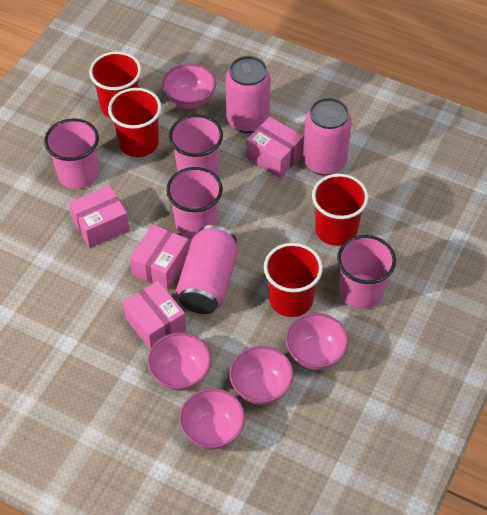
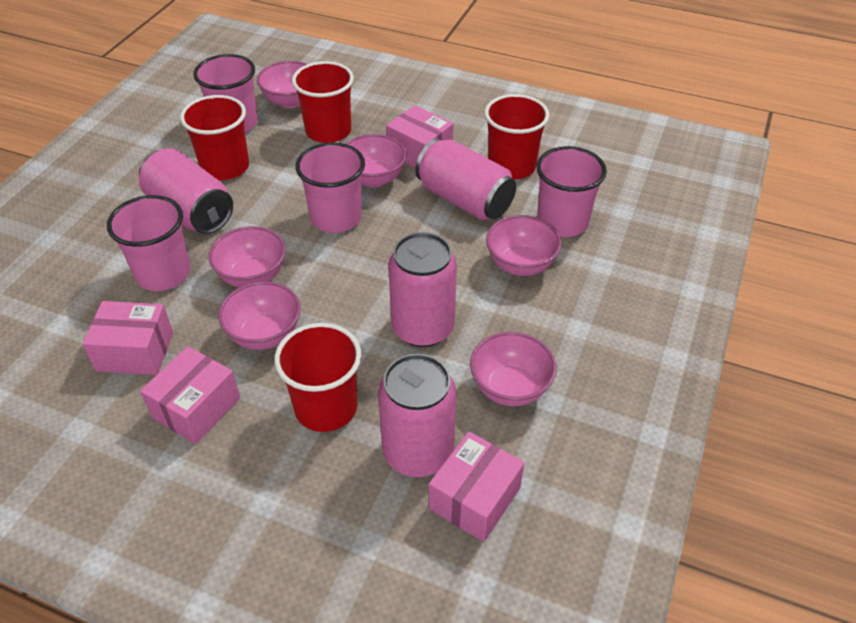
pink bowl: 5 -> 6
pink can: 3 -> 4

